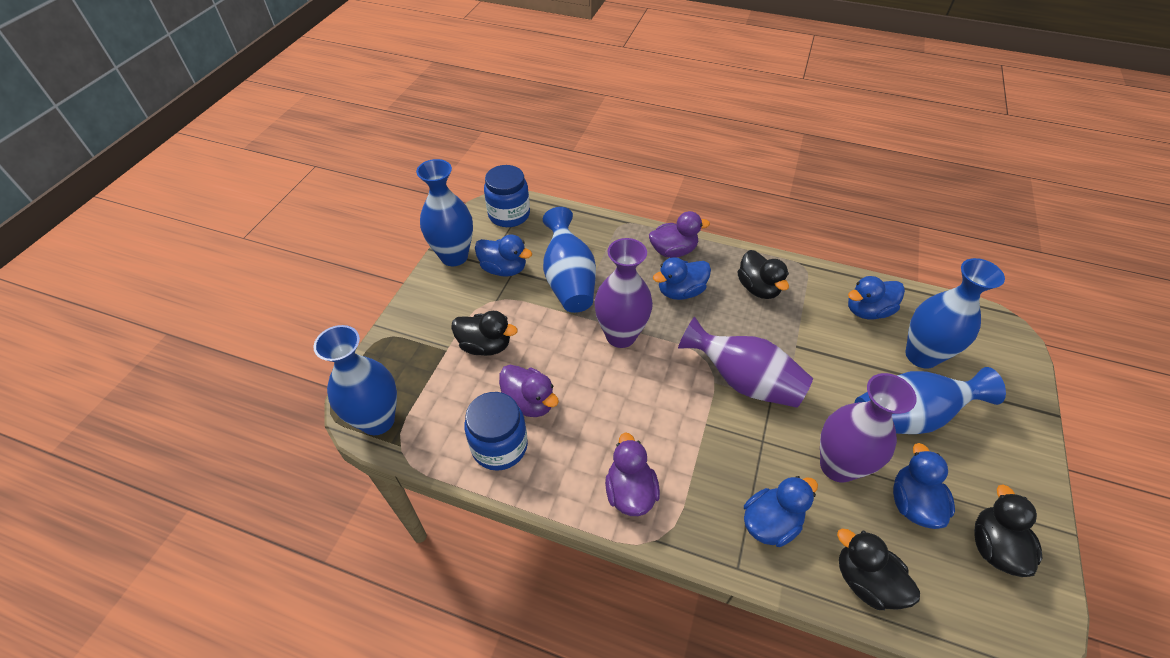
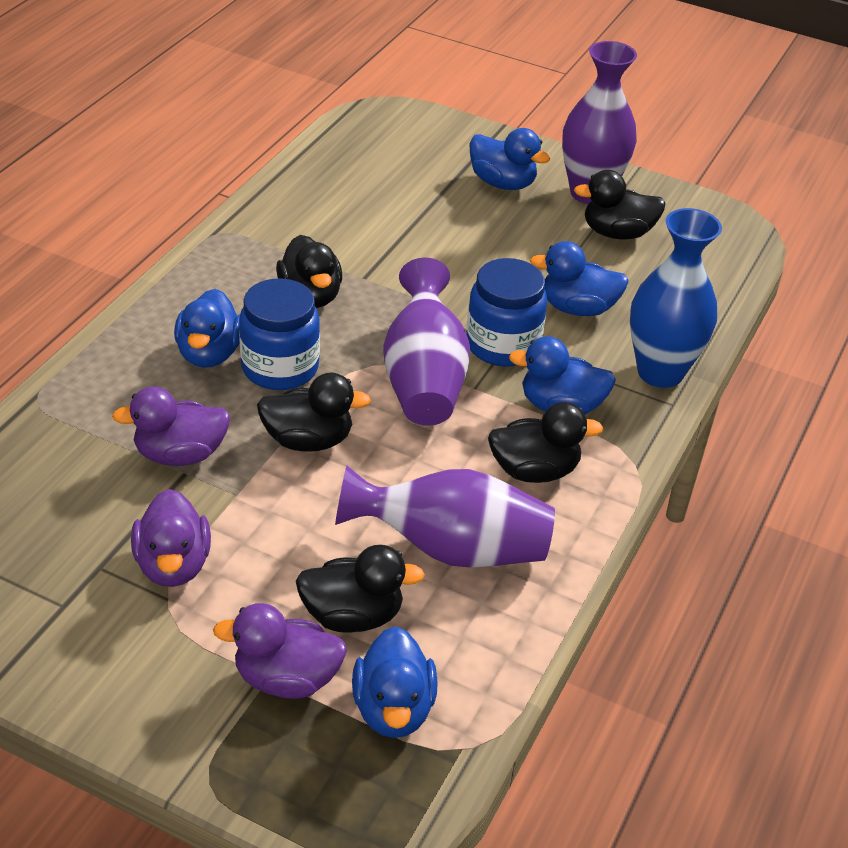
black duck: 4 -> 5
blue vase: 5 -> 1

